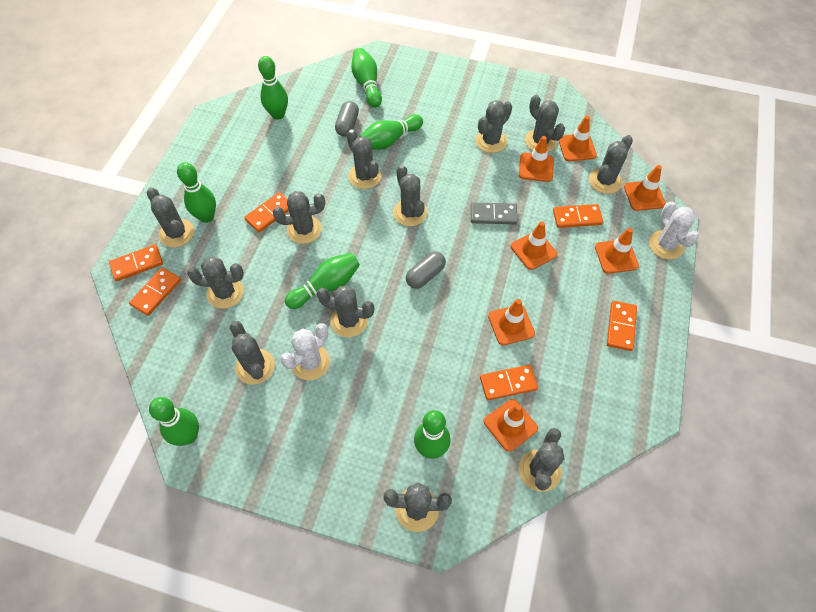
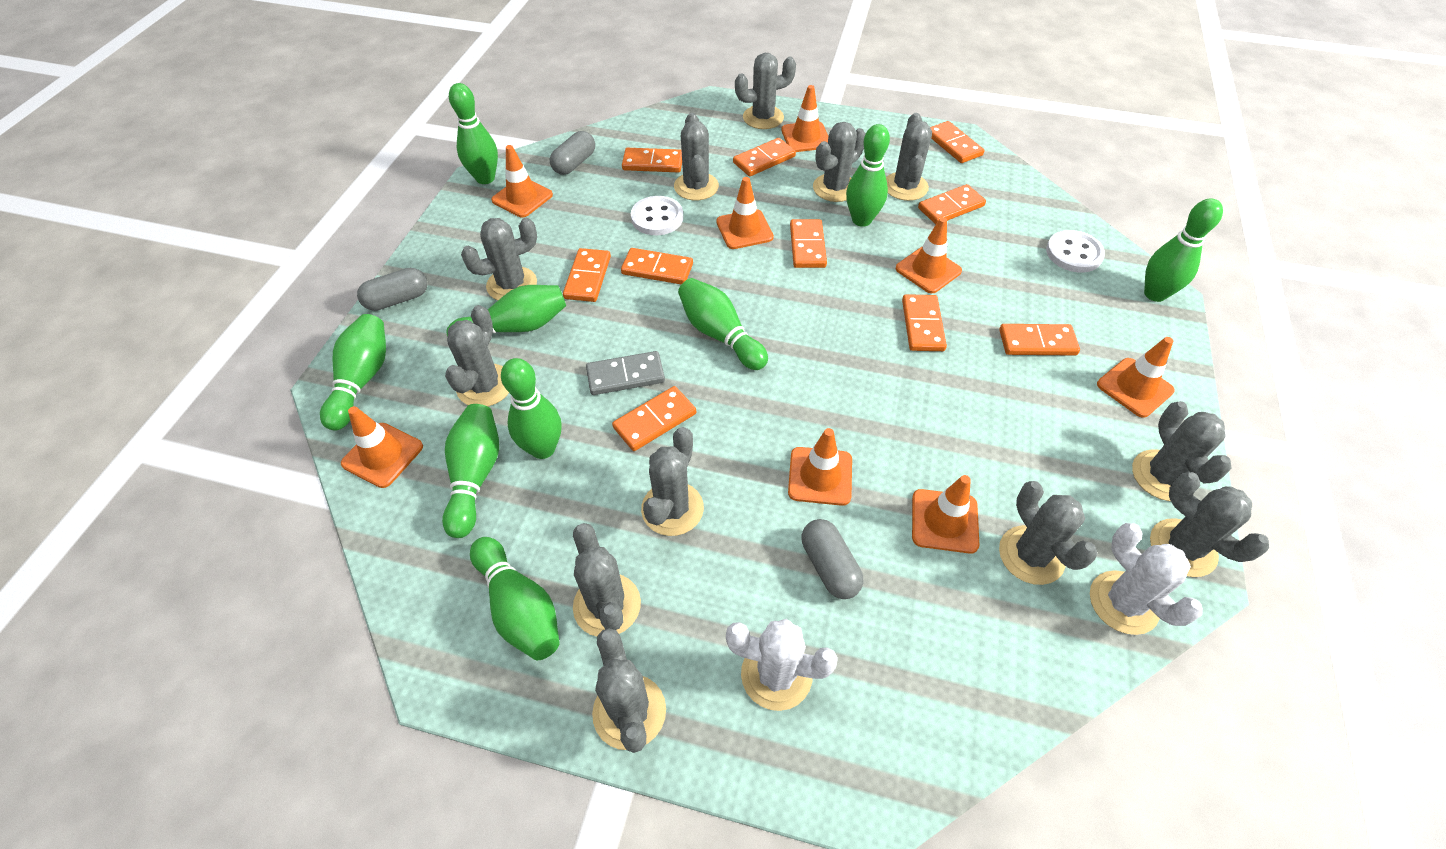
green bowling pin: 7 -> 9
grey capsule: 2 -> 3
orange domino: 6 -> 10
orange traffic cone: 7 -> 8
white button: 0 -> 2

